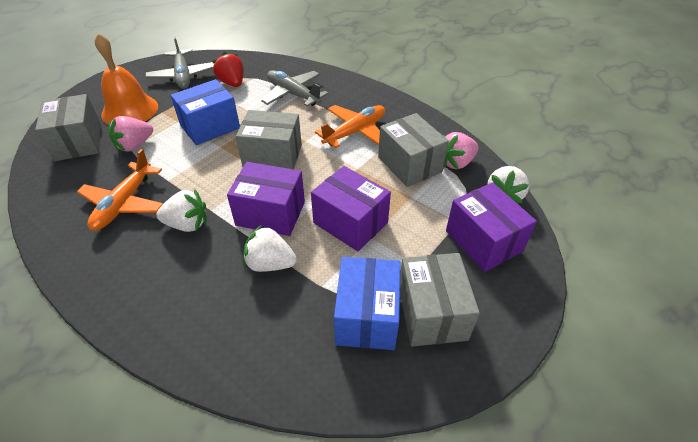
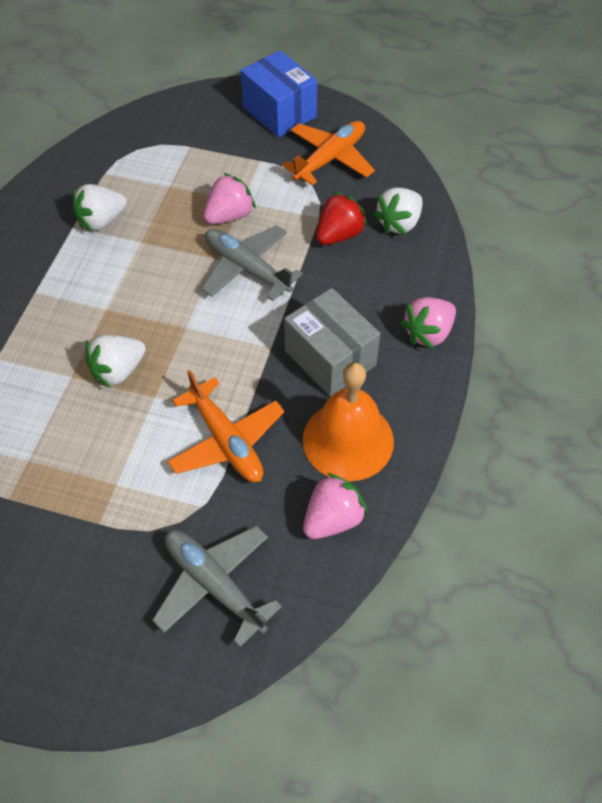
blue box: 2 -> 1
grey box: 4 -> 1
pink strawberry: 2 -> 3
purple box: 3 -> 0

